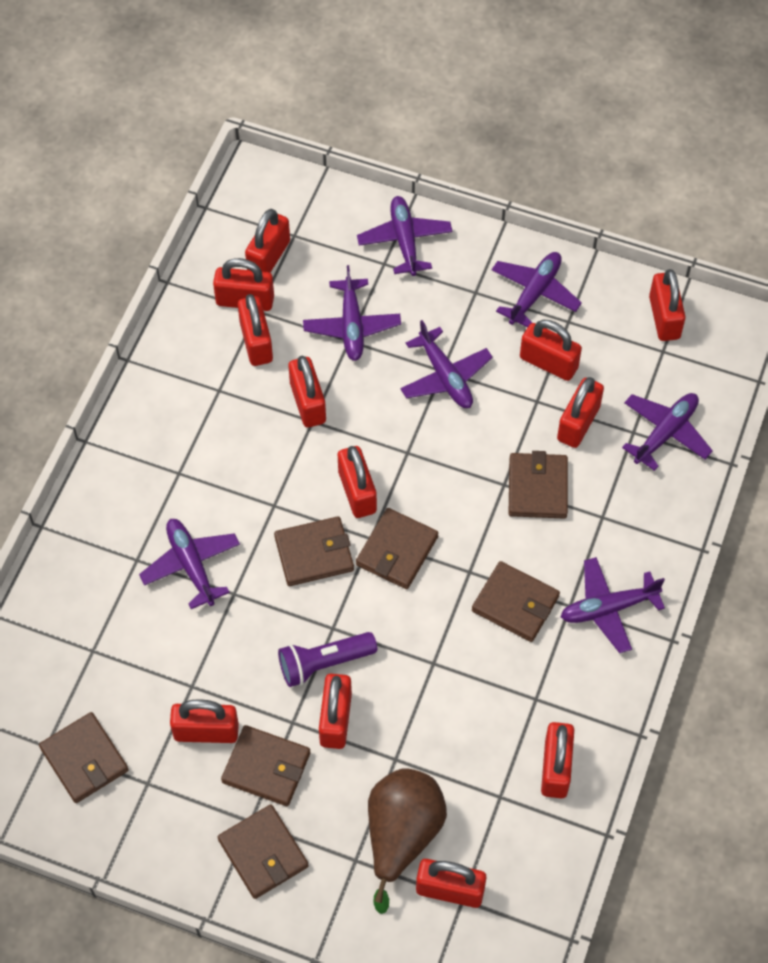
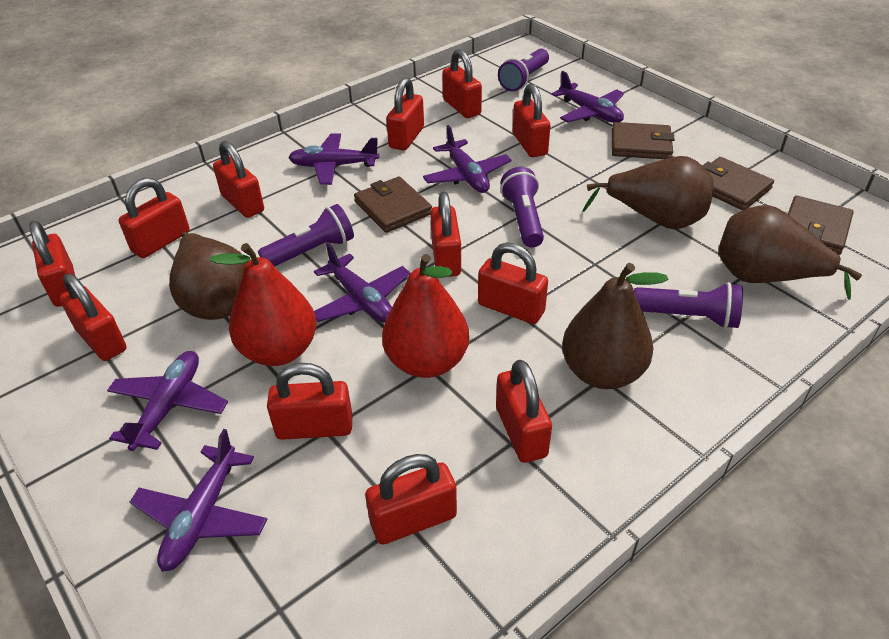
brown pear: 1 -> 4
brown wallet: 7 -> 4
purple flashlight: 1 -> 4
purple plane: 7 -> 6
red pear: 0 -> 2

